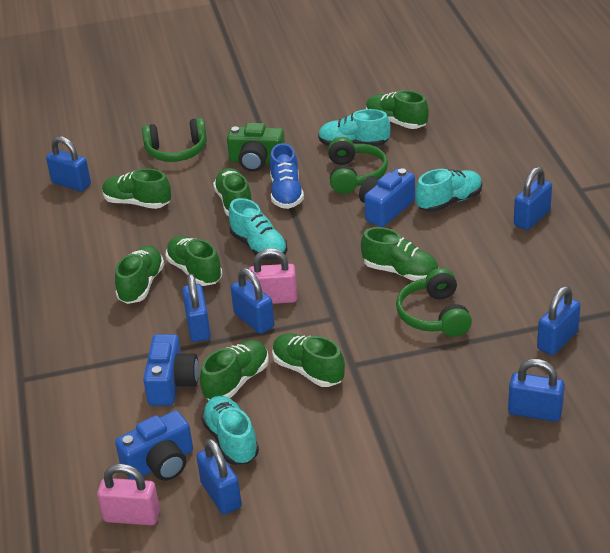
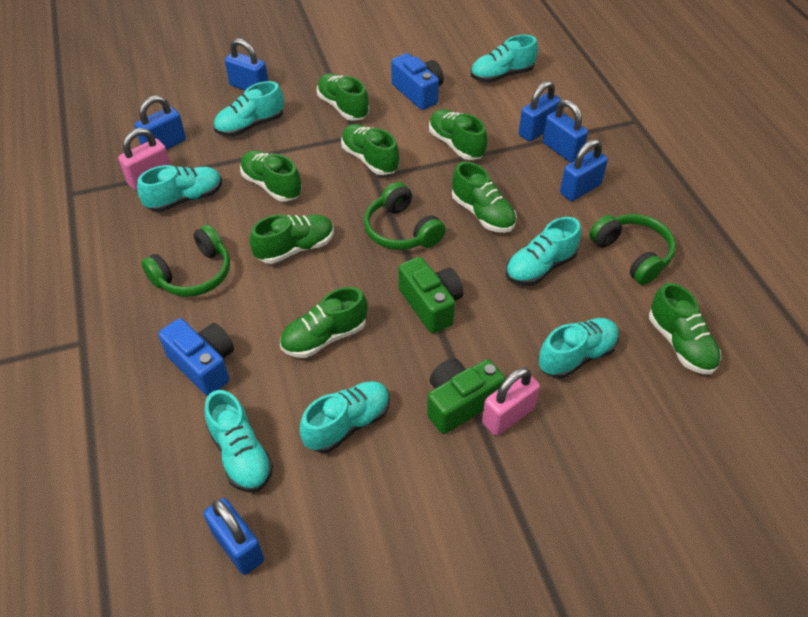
blue camera: 3 -> 2
blue padlock: 7 -> 6
blue shoe: 1 -> 0
green camera: 1 -> 2
turquoise shoe: 4 -> 7

